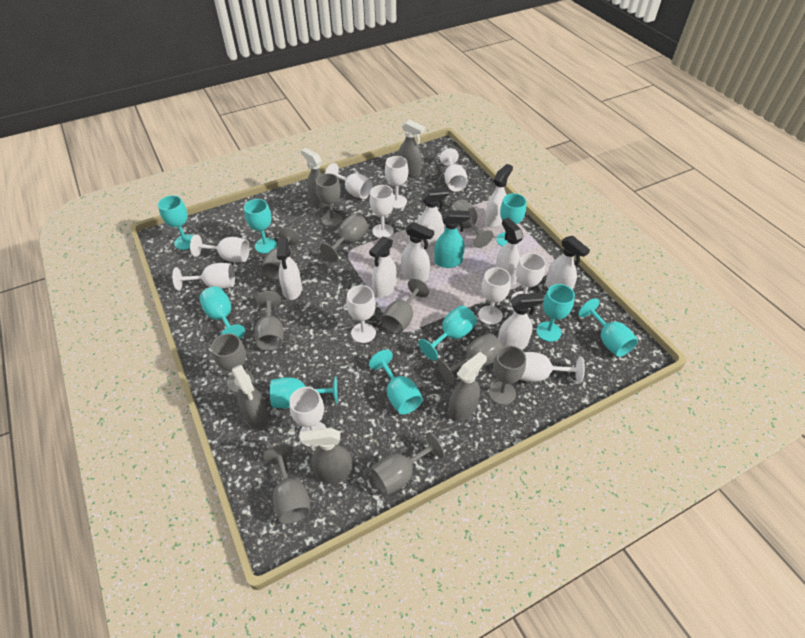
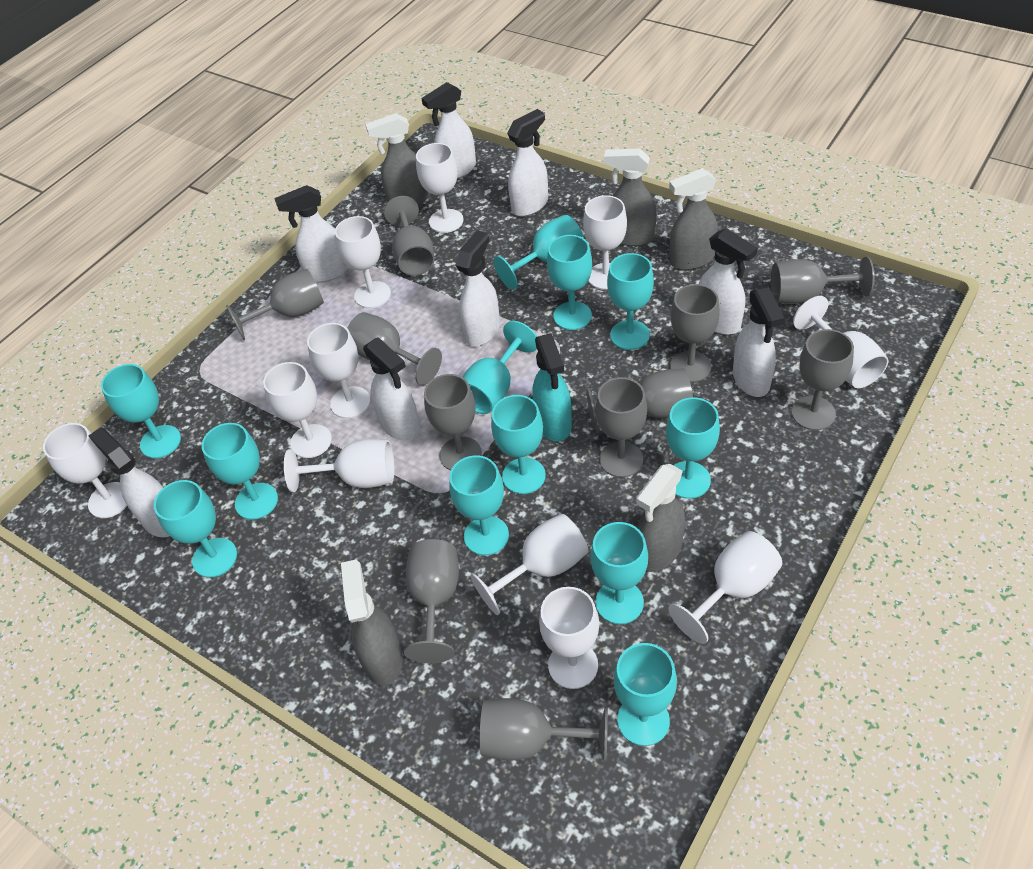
turquoise goblet: 9 -> 12

